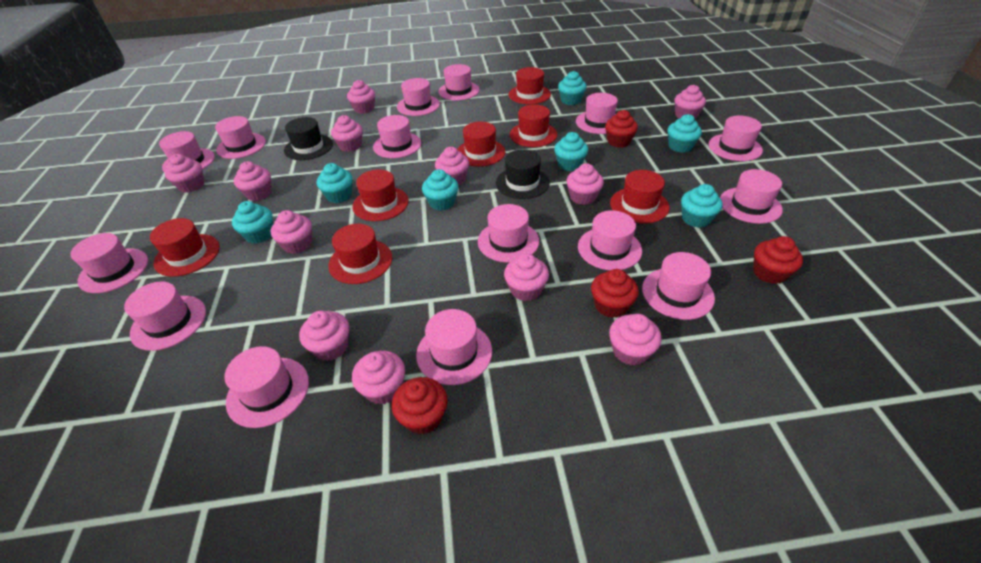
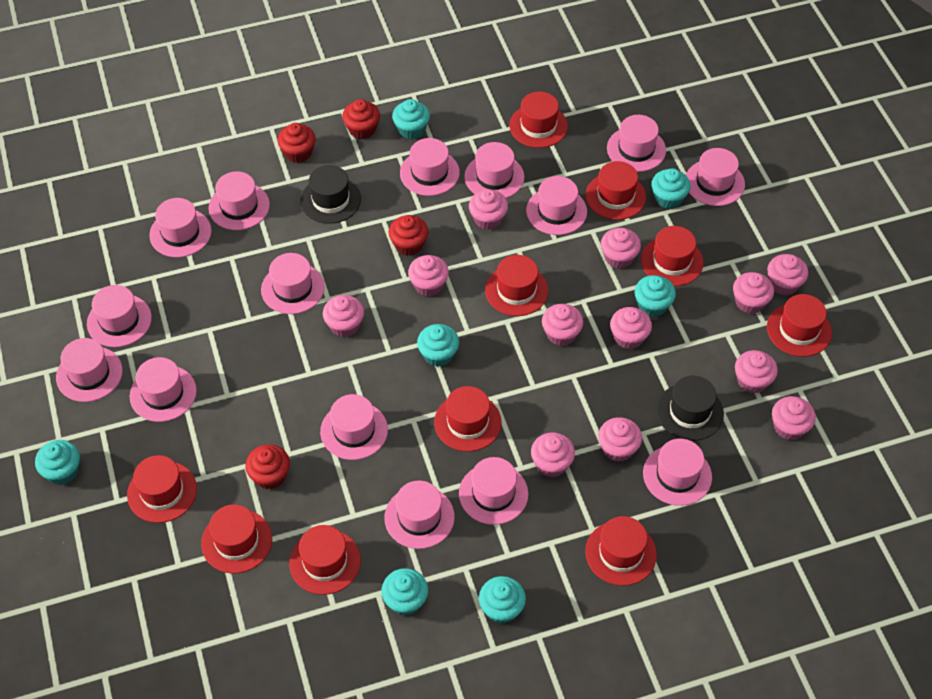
red hat: 7 -> 10

